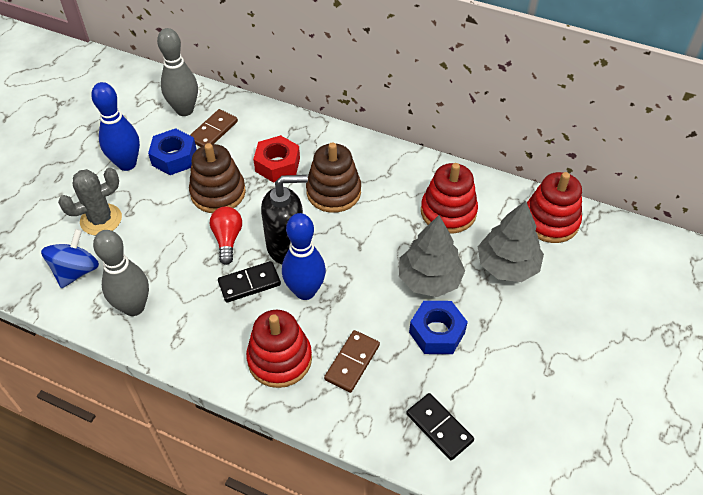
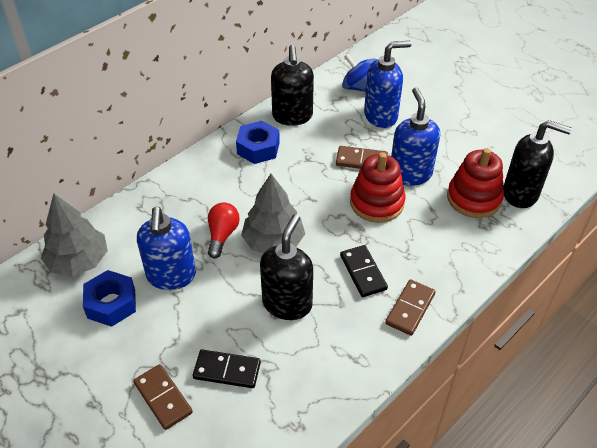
black soap dispenser: 1 -> 3
blue bowling pin: 2 -> 0
blue soap dispenser: 0 -> 3
brown domino: 2 -> 3
brown stacking toy: 2 -> 0
grey bowling pin: 2 -> 0
grey cactus: 1 -> 0
red nut: 1 -> 0
red stacking toy: 3 -> 2

